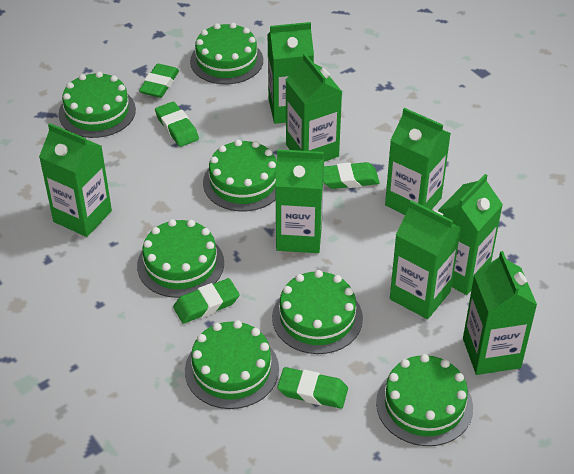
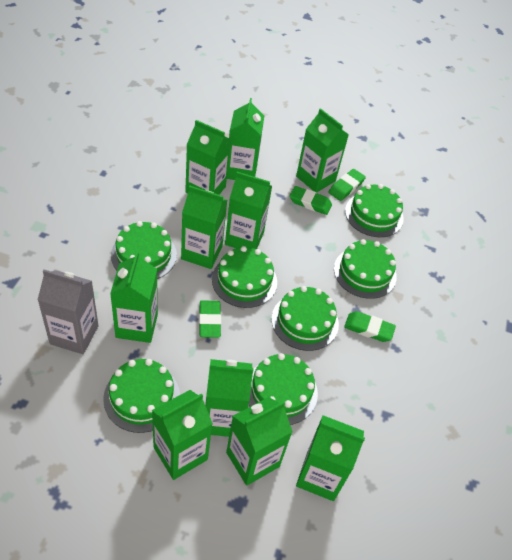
green carton: 8 -> 10
green eraser: 5 -> 4
grey carton: 0 -> 1

